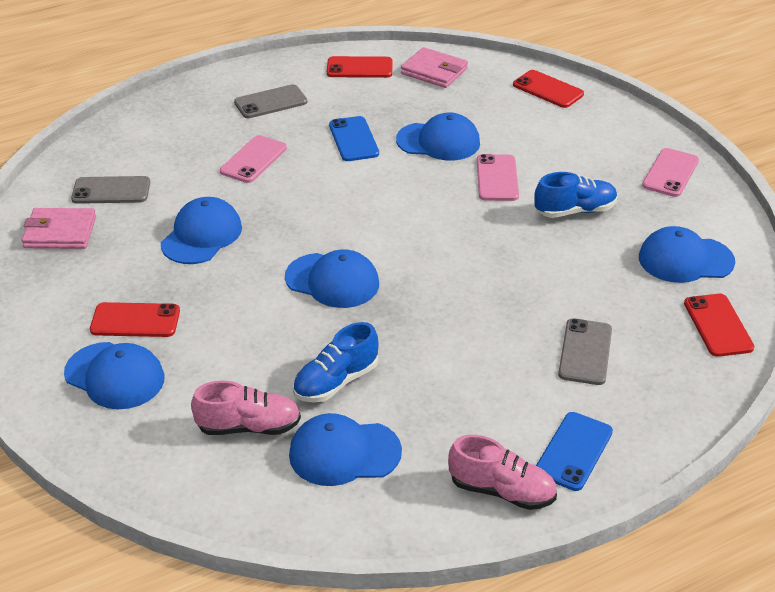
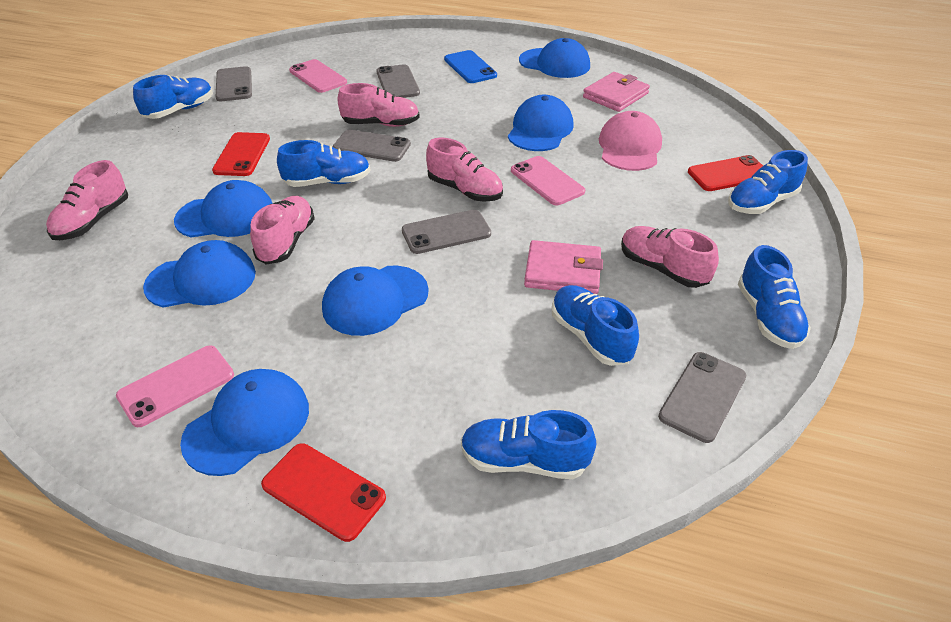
blue phone: 2 -> 1
blue shoe: 2 -> 6
grey phone: 3 -> 5
pink cap: 0 -> 1
pink shoe: 2 -> 5
red phone: 4 -> 3

